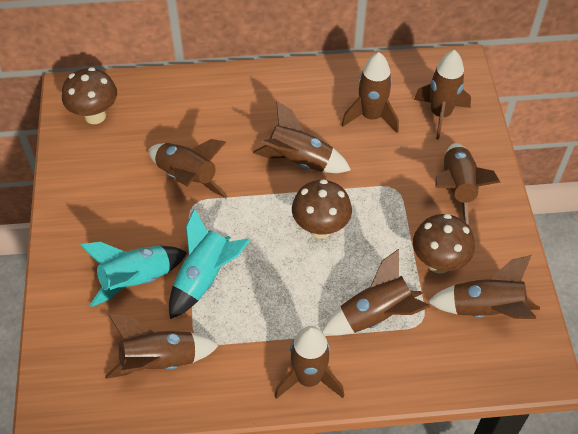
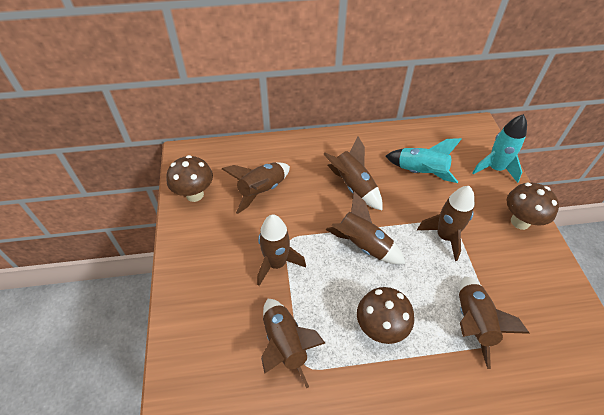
brown rocket: 9 -> 7

